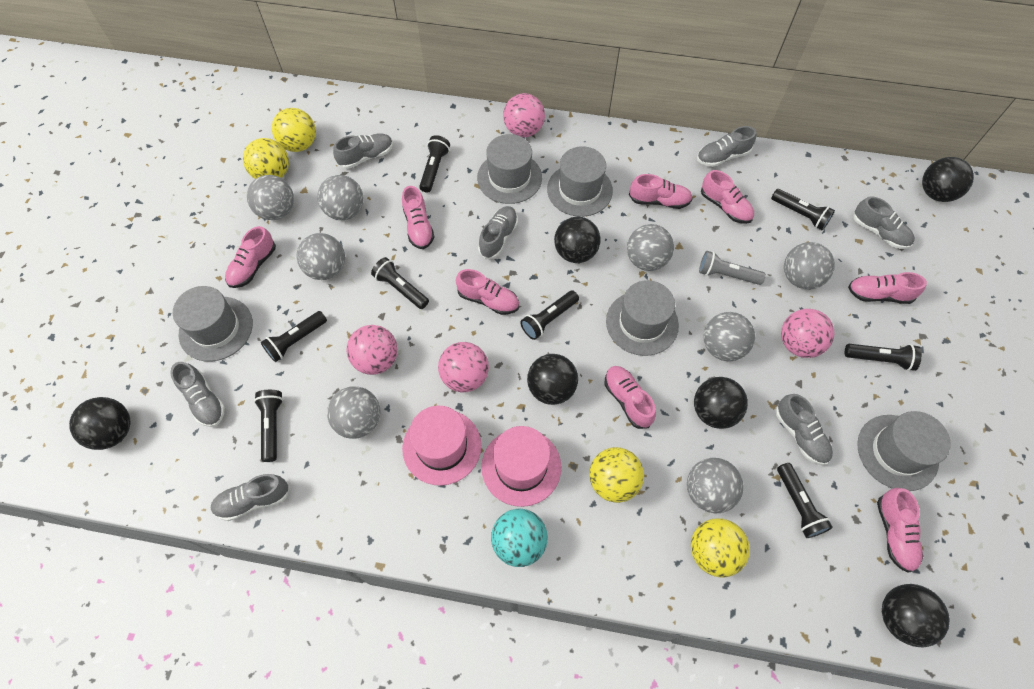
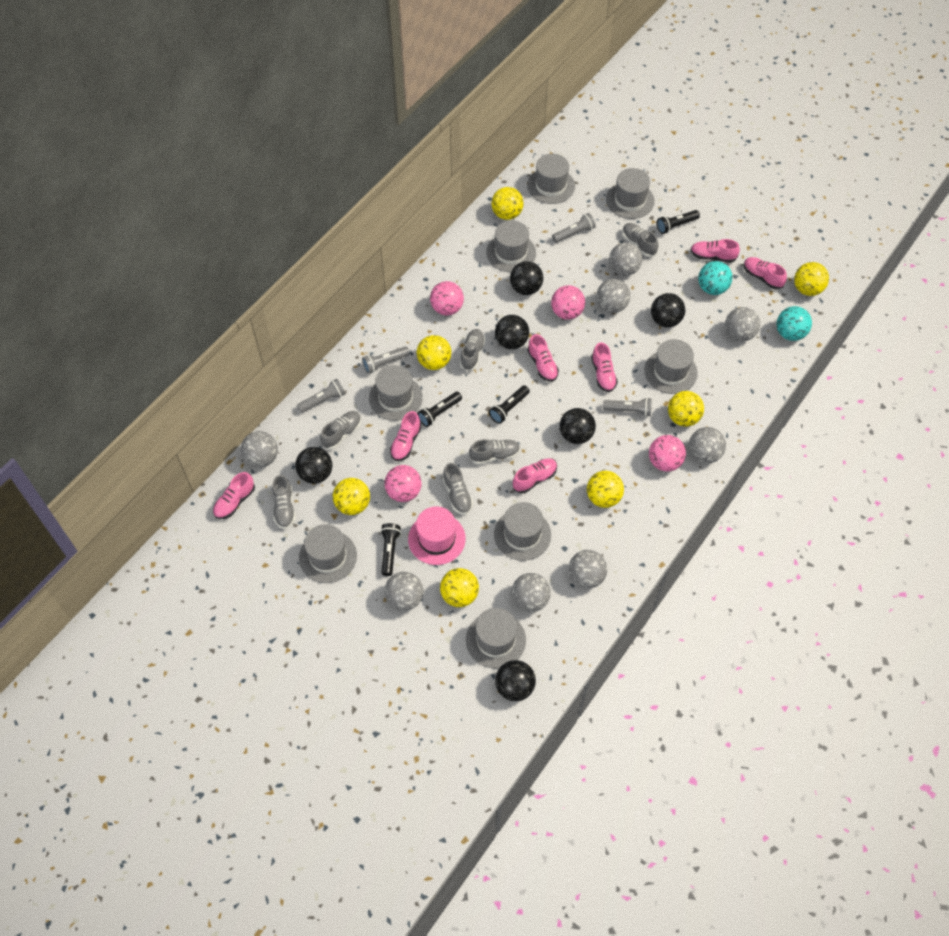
black flashlight: 8 -> 4
grey flashlight: 1 -> 4
grey hat: 5 -> 8
grey shoe: 7 -> 6
pink hat: 2 -> 1
pink shoe: 8 -> 7
turquoise ball: 1 -> 2
yellow ball: 4 -> 7

